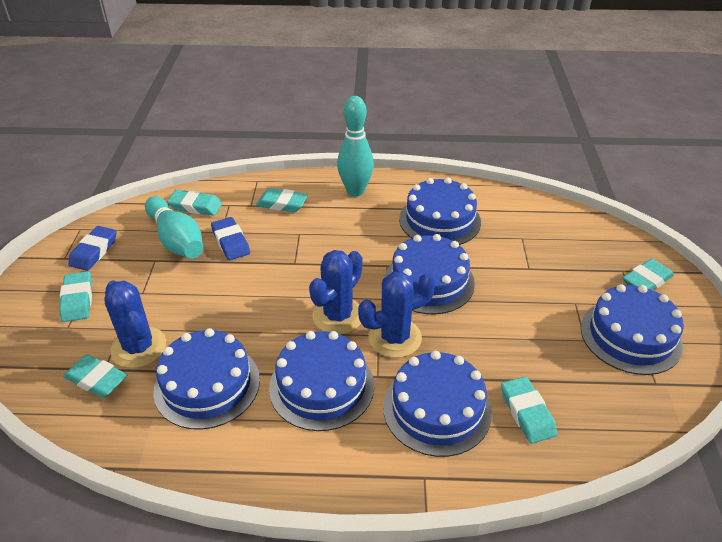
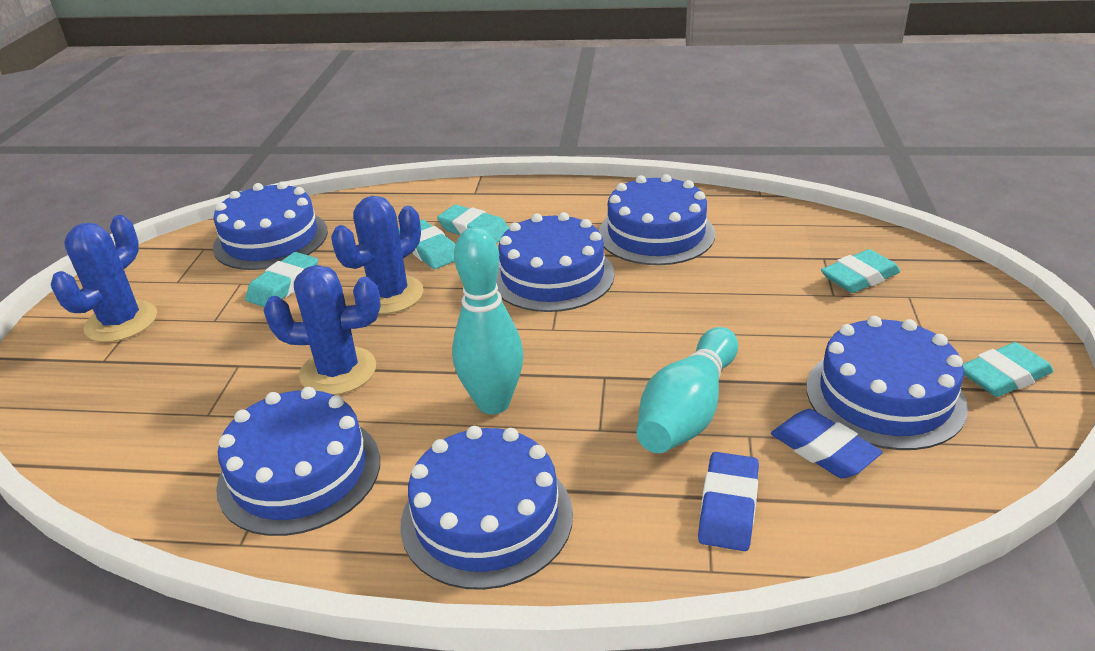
turquoise eraser: 6 -> 5

